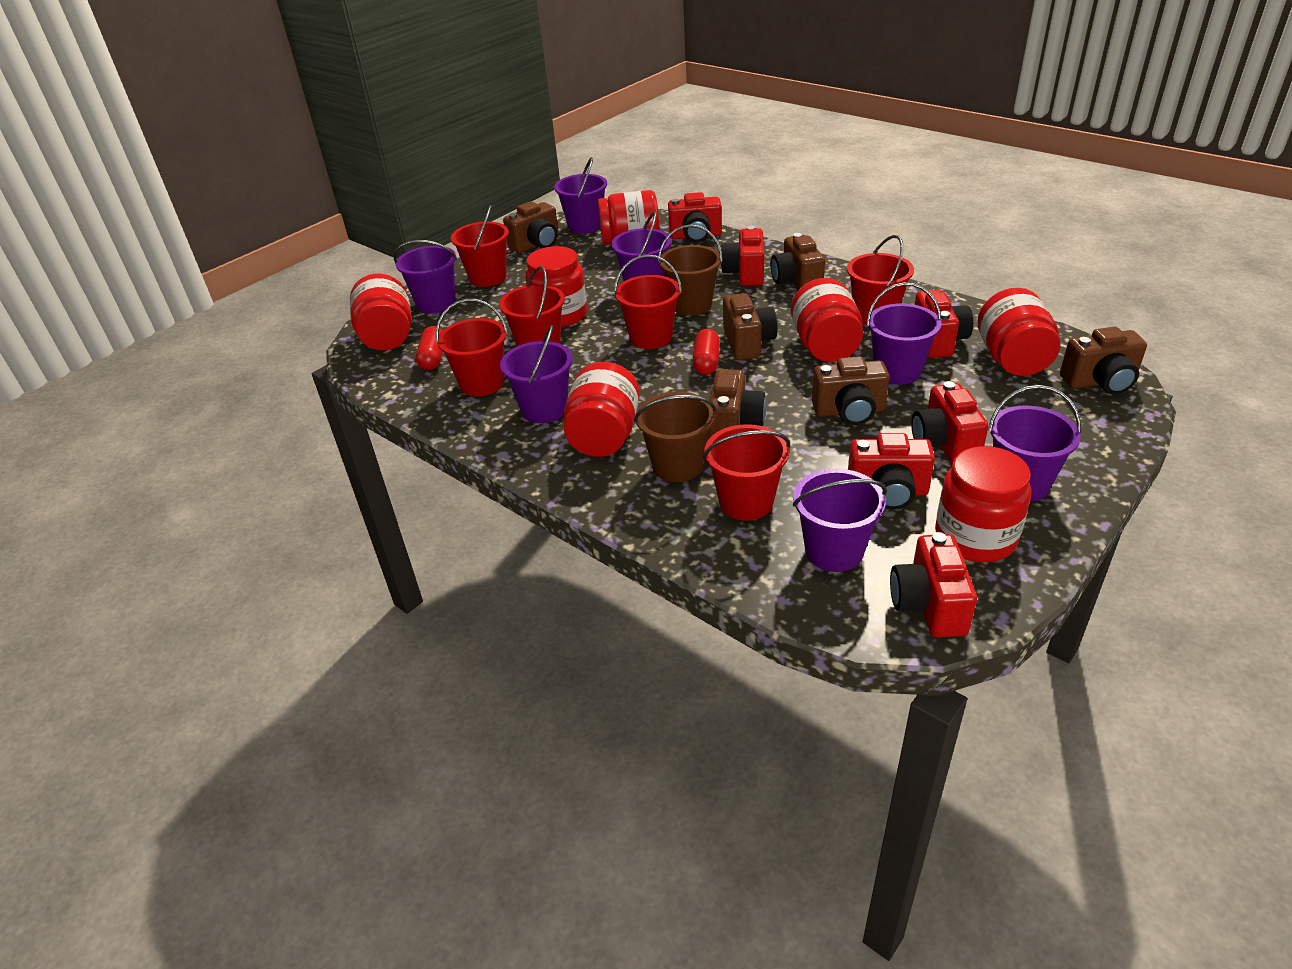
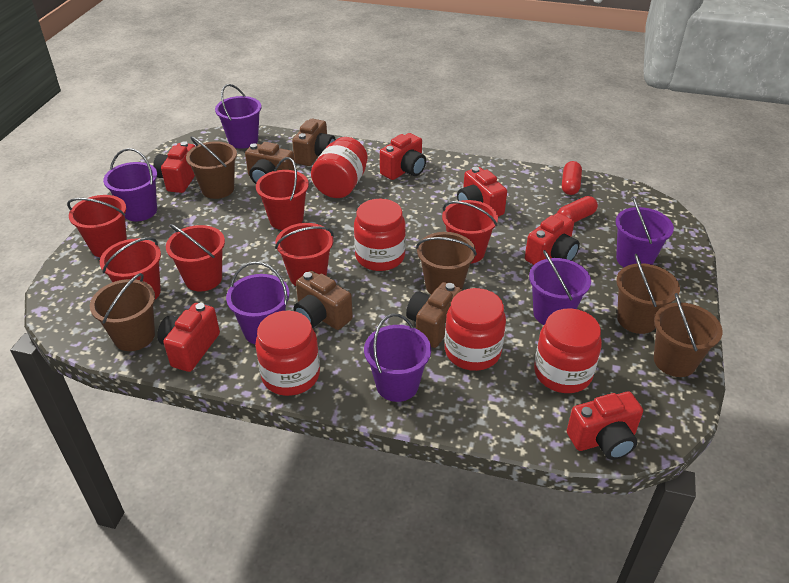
brown bucket: 2 -> 5
brown camera: 6 -> 4
purple bucket: 7 -> 6
red jar: 7 -> 5

